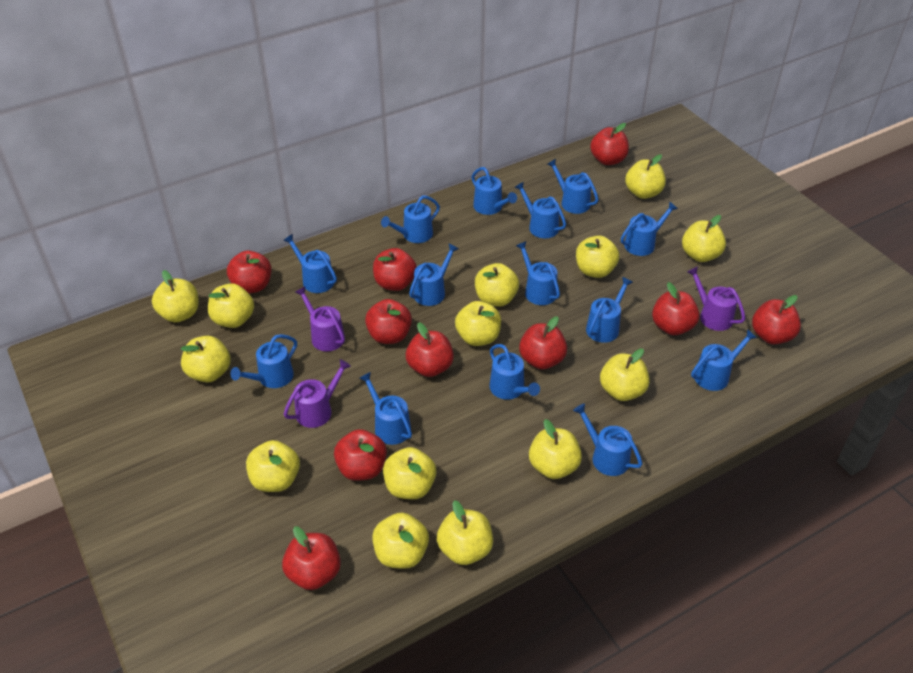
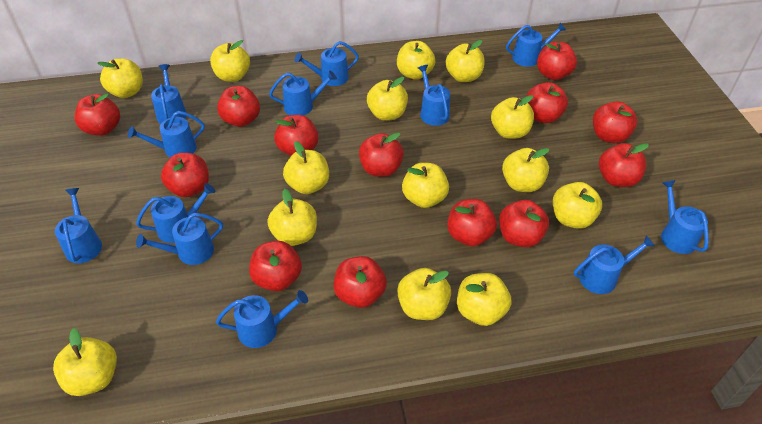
blue watering can: 14 -> 12
purple watering can: 3 -> 0
red apple: 10 -> 13

